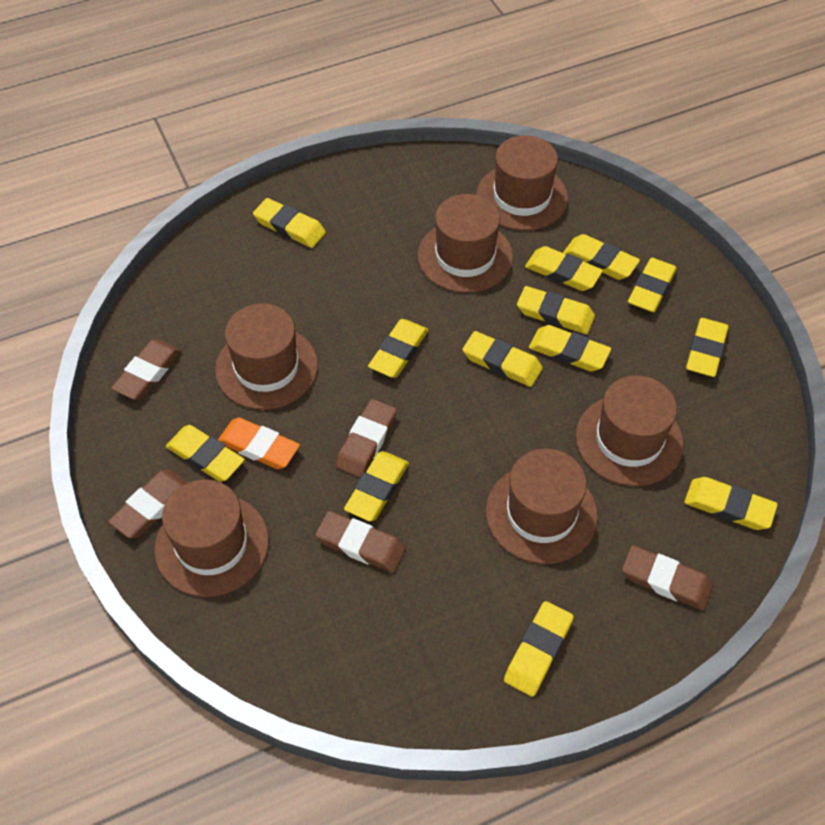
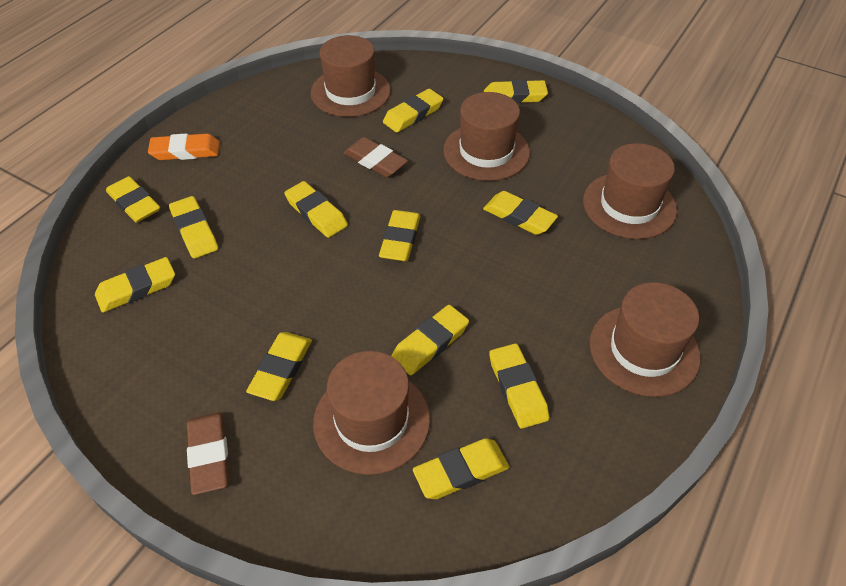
brown eraser: 5 -> 2
brown hat: 6 -> 5
yellow eraser: 13 -> 12

